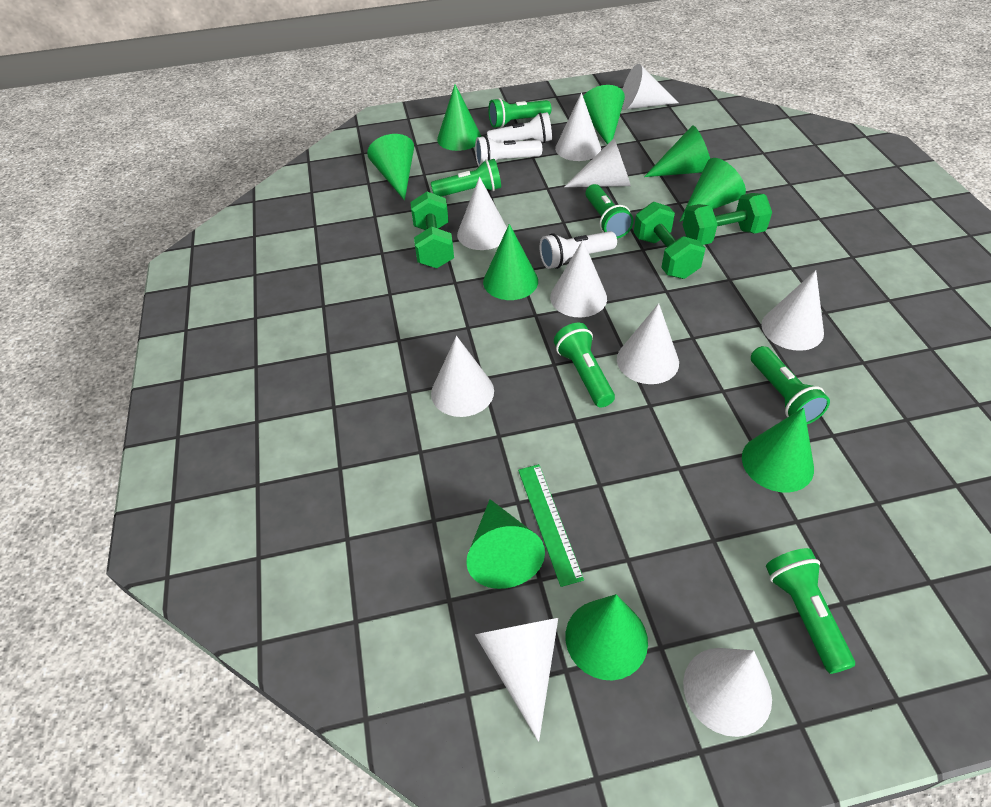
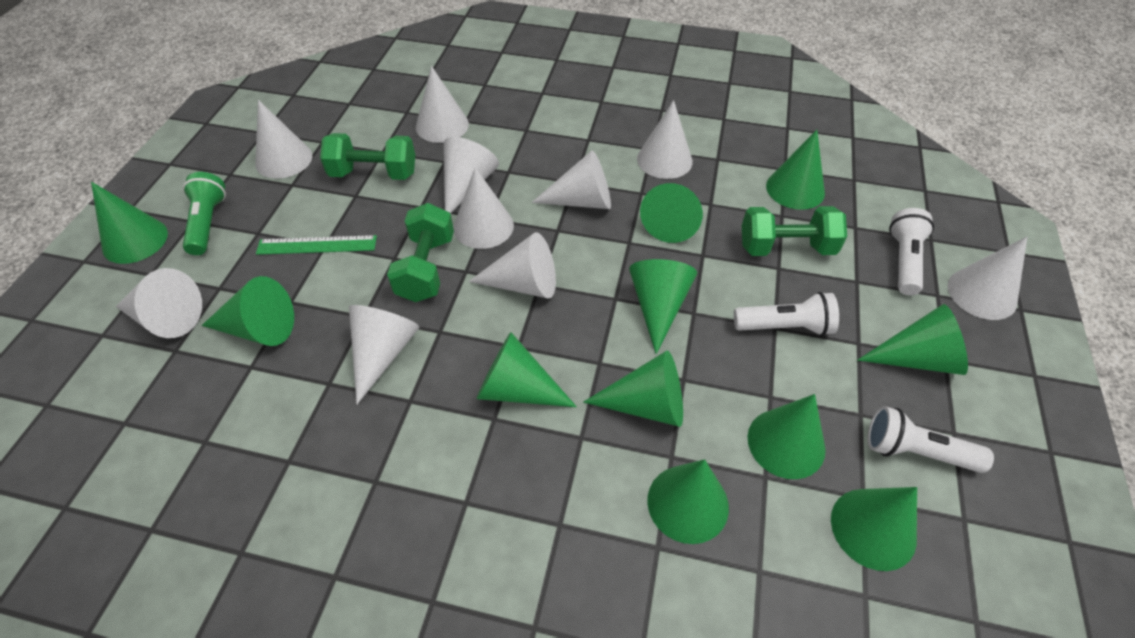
green cone: 9 -> 11
green flashlight: 6 -> 1

